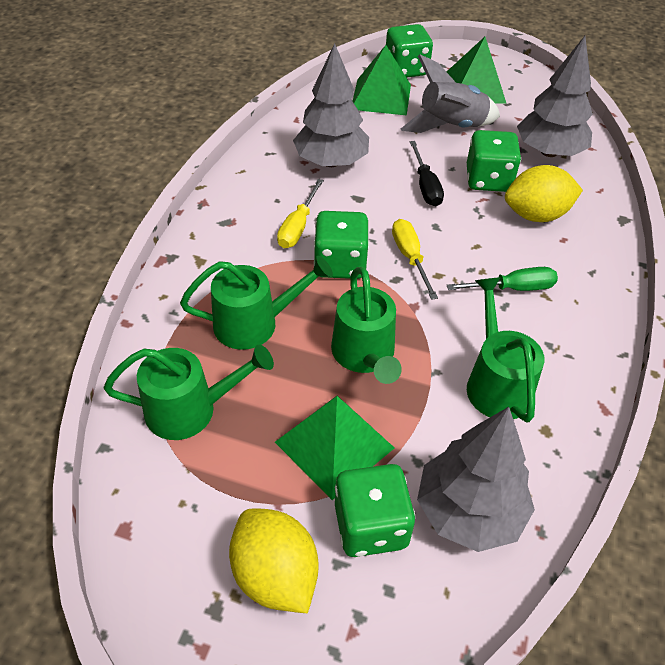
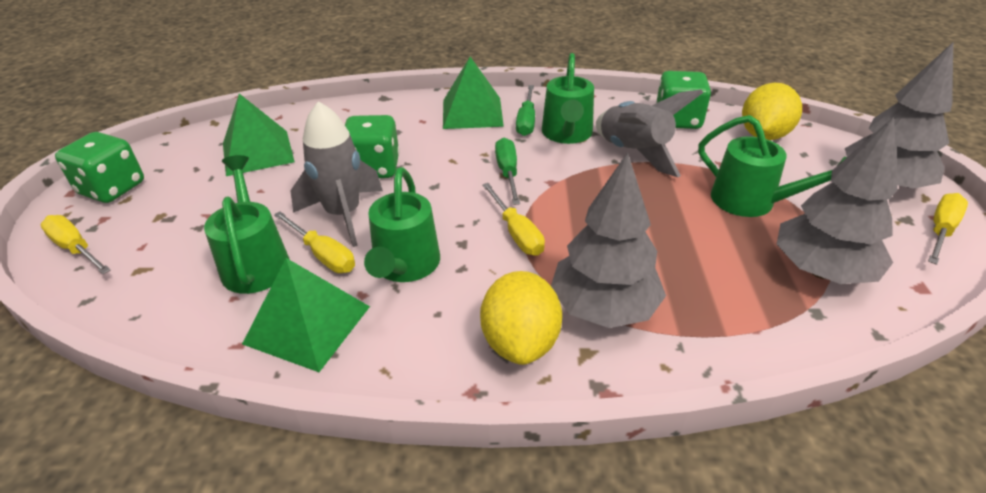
black screwdriver: 1 -> 0
green dice: 4 -> 3
green screwdriver: 1 -> 2
grey rocket: 1 -> 2
yellow screwdriver: 2 -> 4

